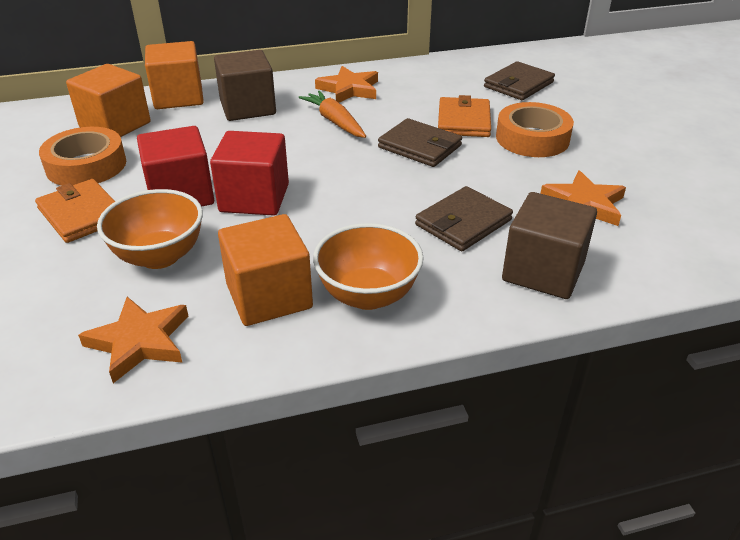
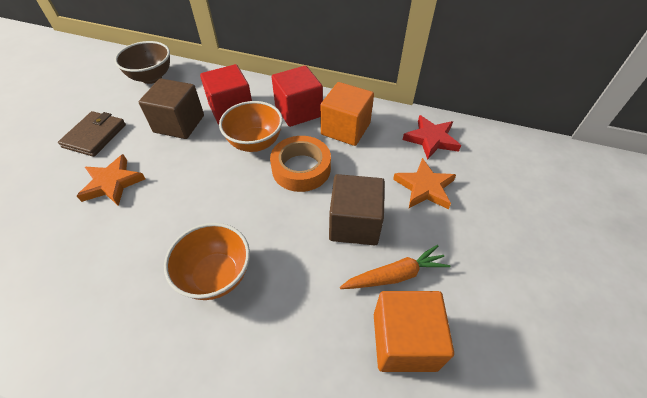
brown bowl: 0 -> 1
brown wallet: 3 -> 1
orange cube: 3 -> 2
orange star: 3 -> 2
orange tape: 2 -> 1
orange wallet: 2 -> 0
red star: 0 -> 1

